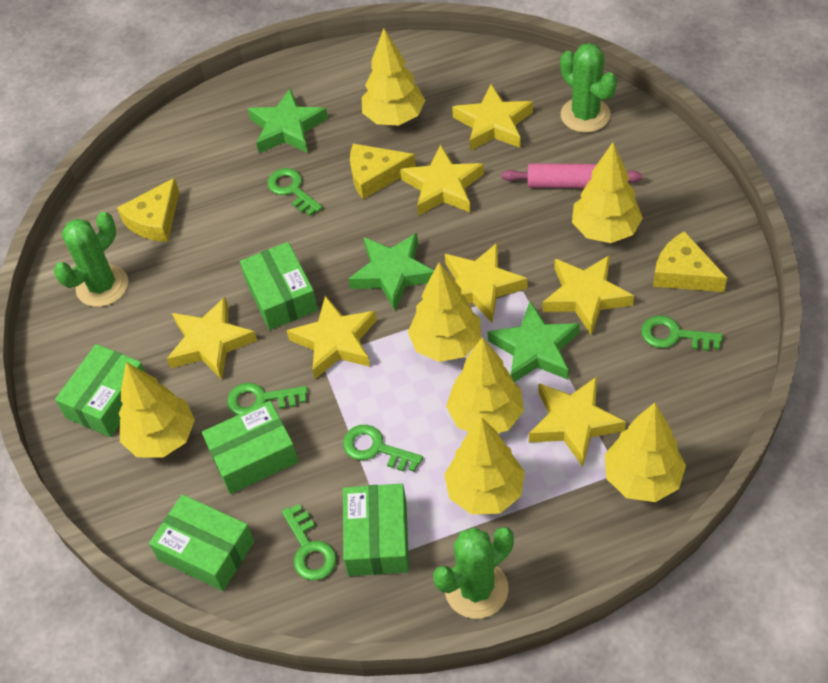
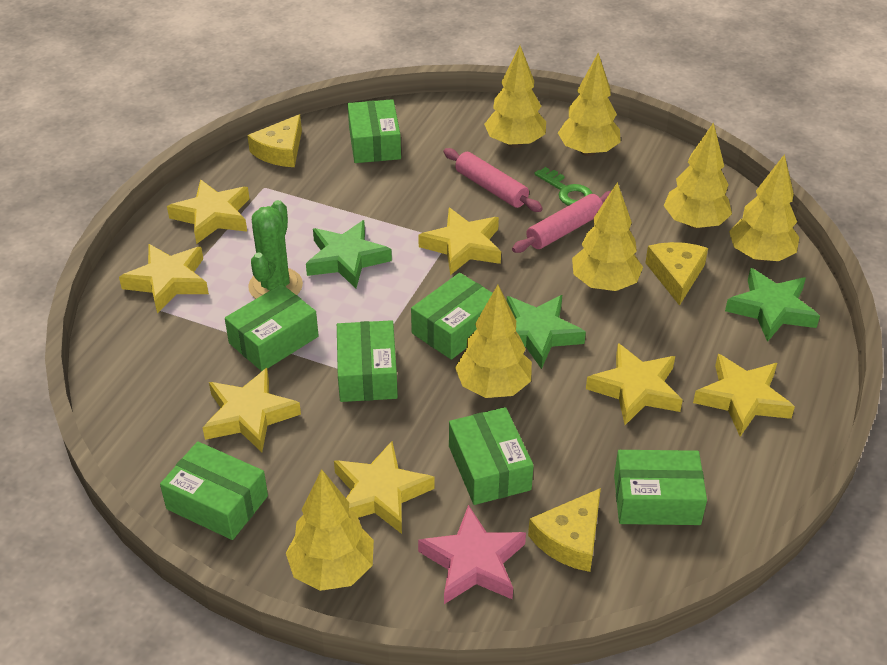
green box: 5 -> 7
green cactus: 3 -> 1
green key: 5 -> 1
pink rolling pin: 1 -> 2
pink star: 0 -> 1

